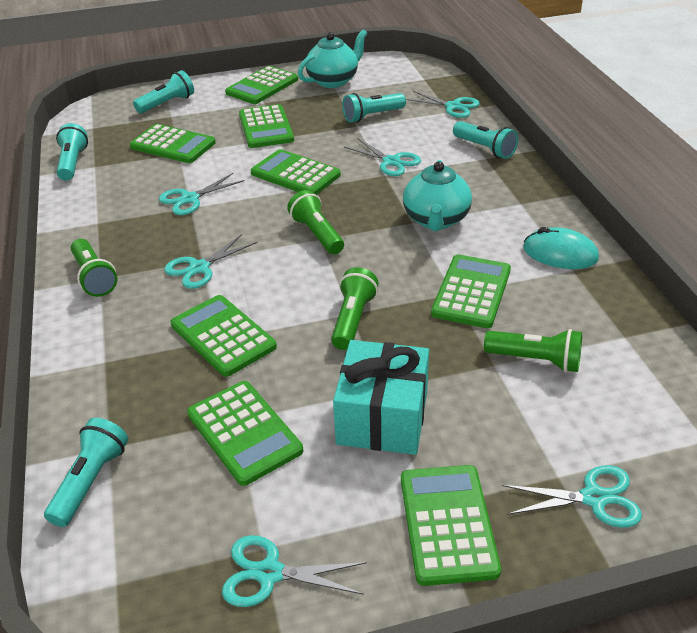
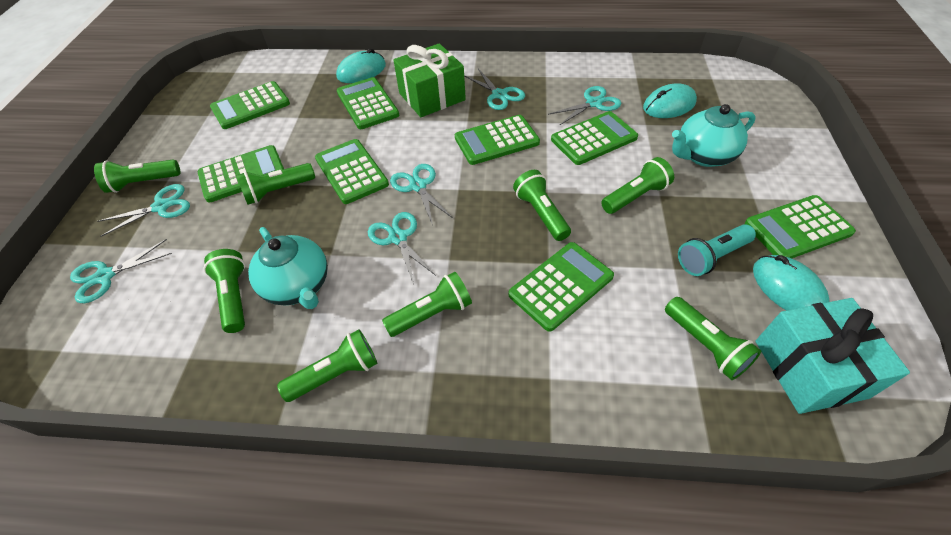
green flashlight: 4 -> 8
green gift: 0 -> 1
turquoise flashlight: 5 -> 1
turquoise mouse: 1 -> 3

